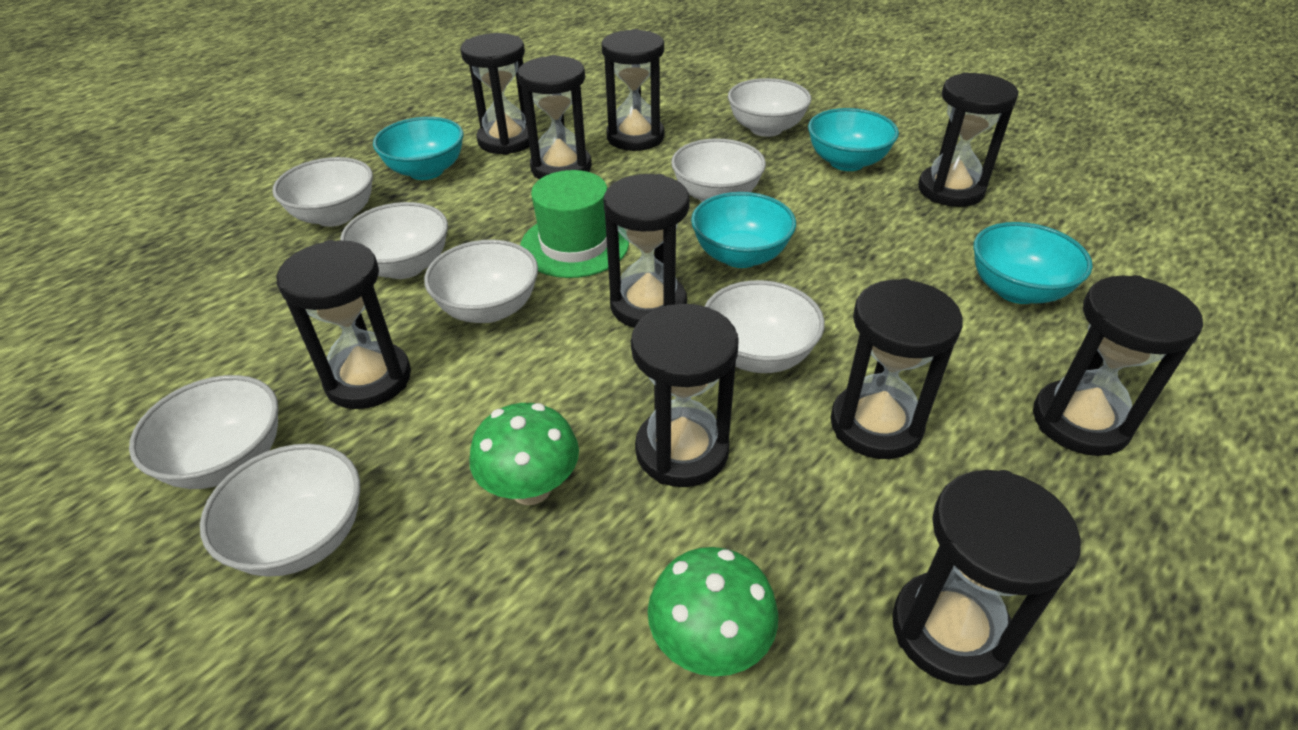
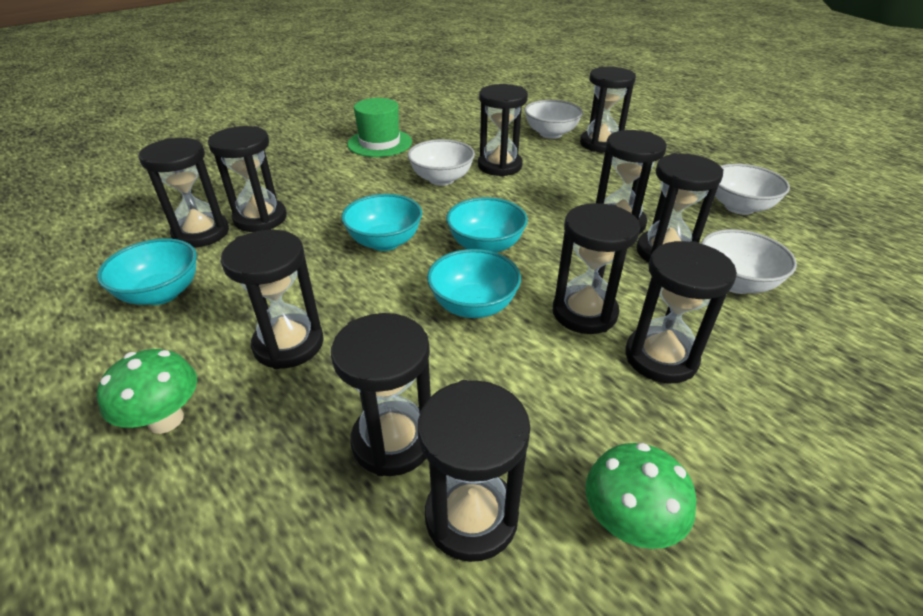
black hourglass: 10 -> 11
white bowl: 8 -> 4

